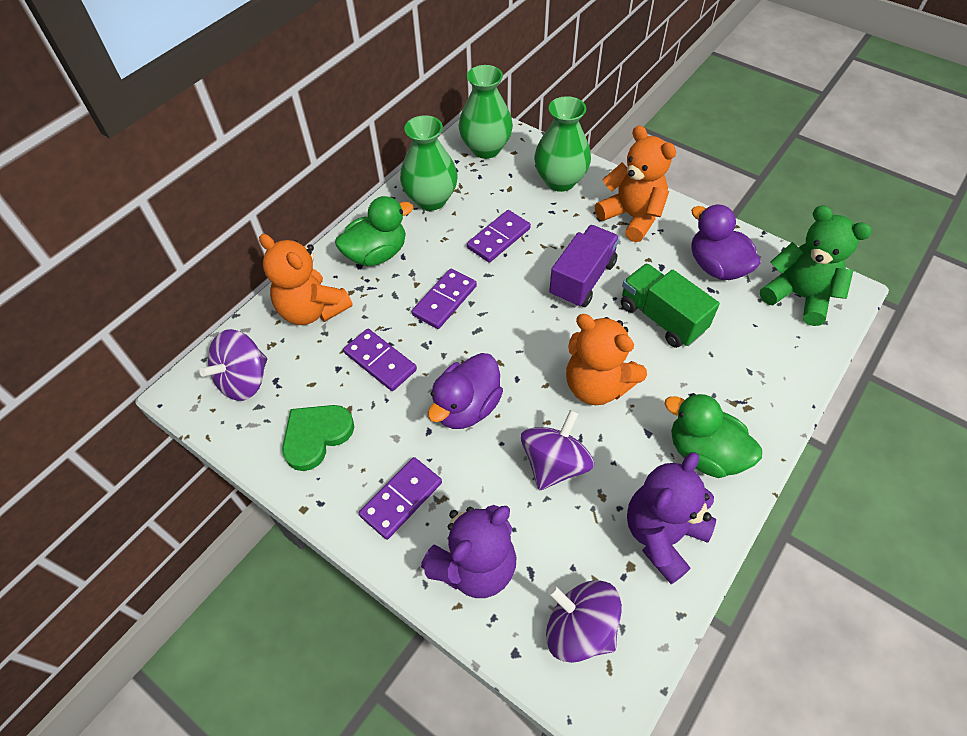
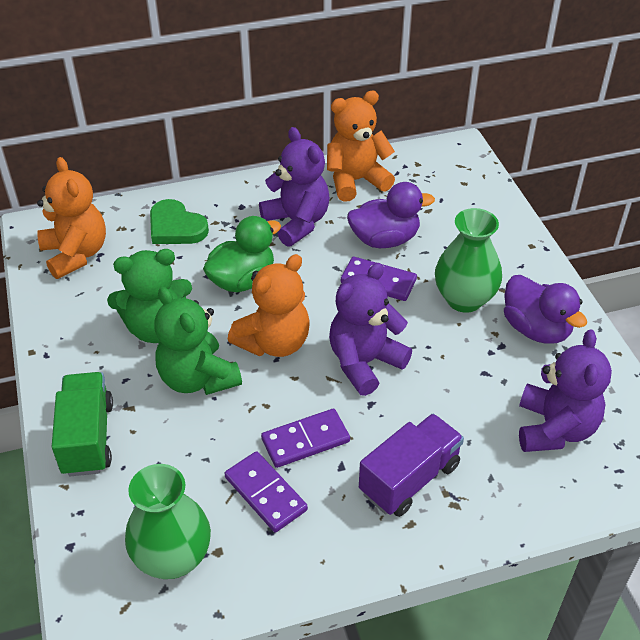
green duck: 2 -> 1
green teddy bear: 1 -> 2
green vase: 3 -> 2
purple domino: 4 -> 3
purple spinning top: 3 -> 0
purple teddy bear: 2 -> 3

